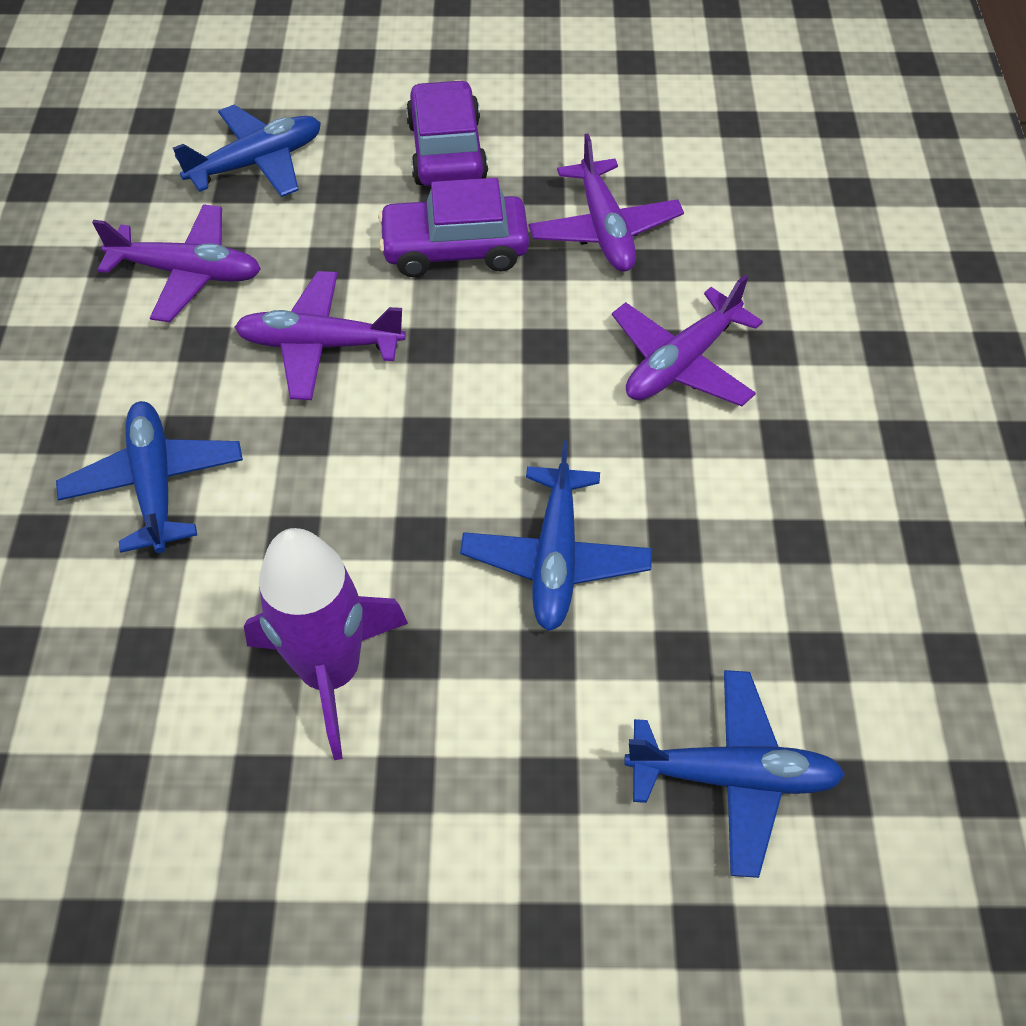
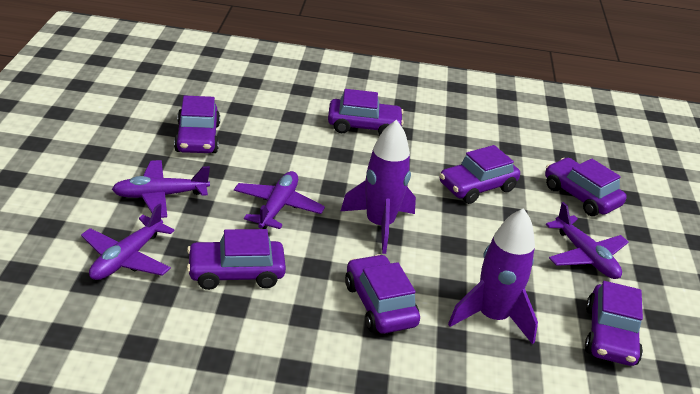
blue plane: 4 -> 0
purple car: 2 -> 7
purple rocket: 1 -> 2

